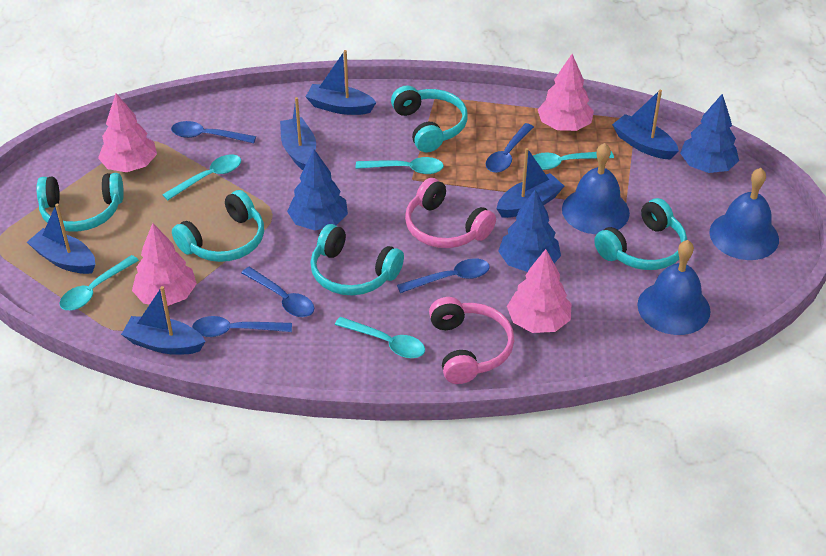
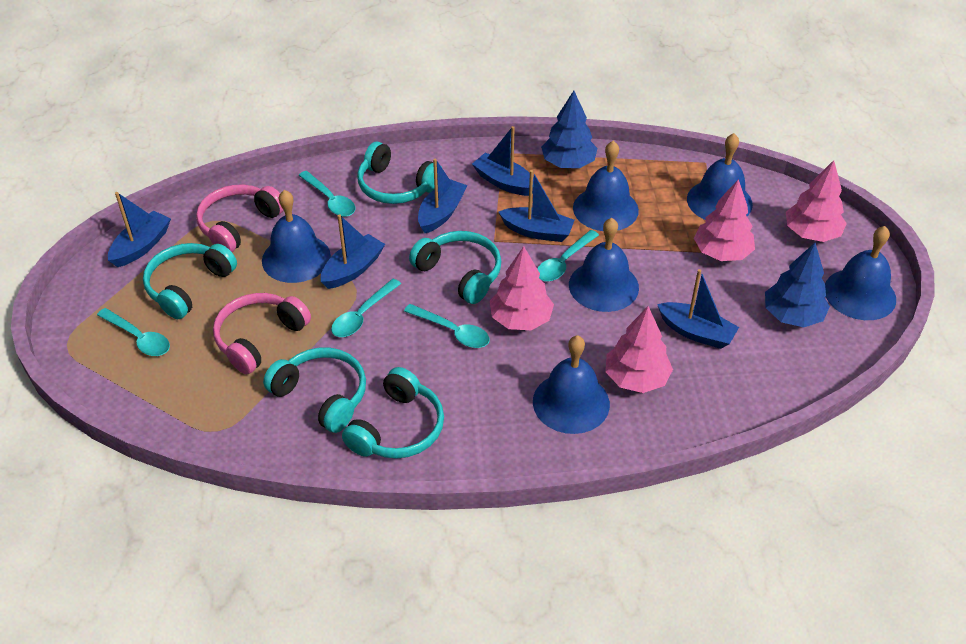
blue bell: 3 -> 6
blue spoon: 5 -> 0
blue tree: 3 -> 2

